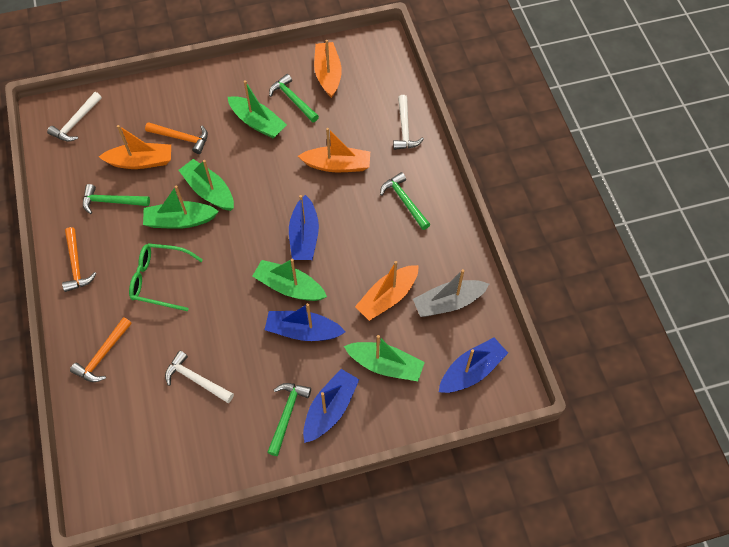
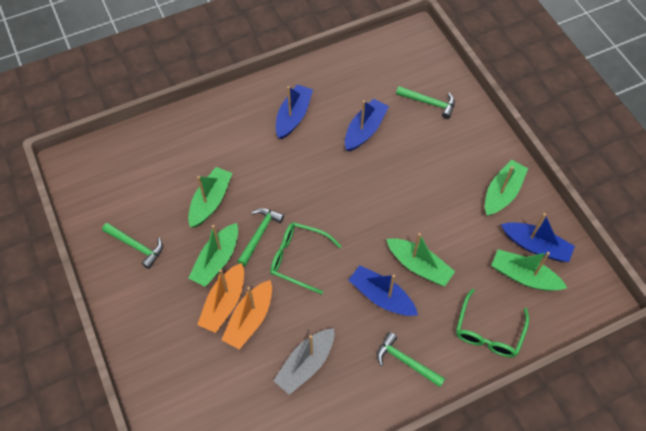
green glasses: 1 -> 2
orange boat: 4 -> 2
orange hammer: 3 -> 0
white hammer: 3 -> 0

